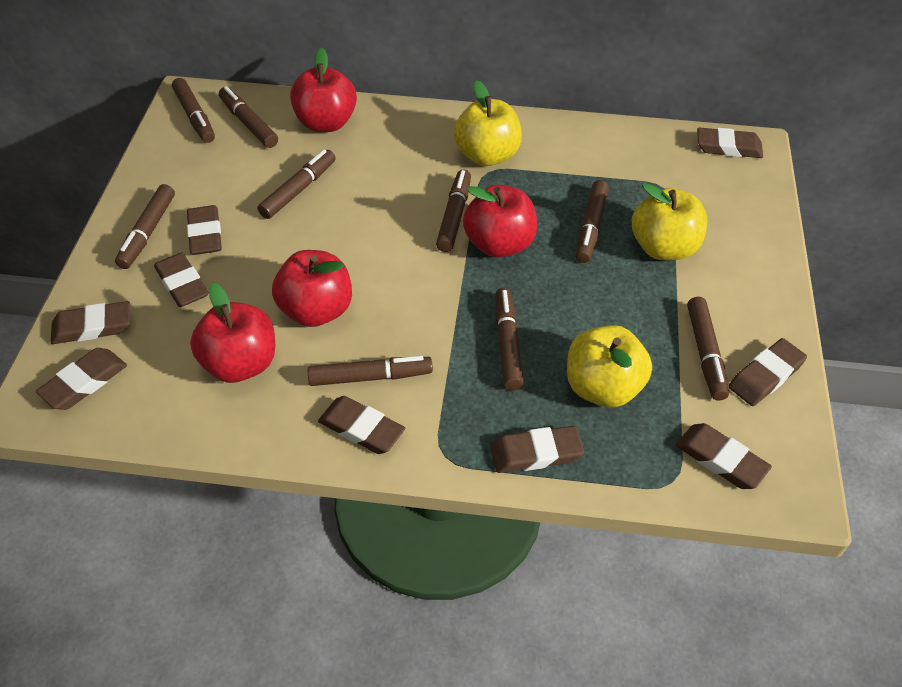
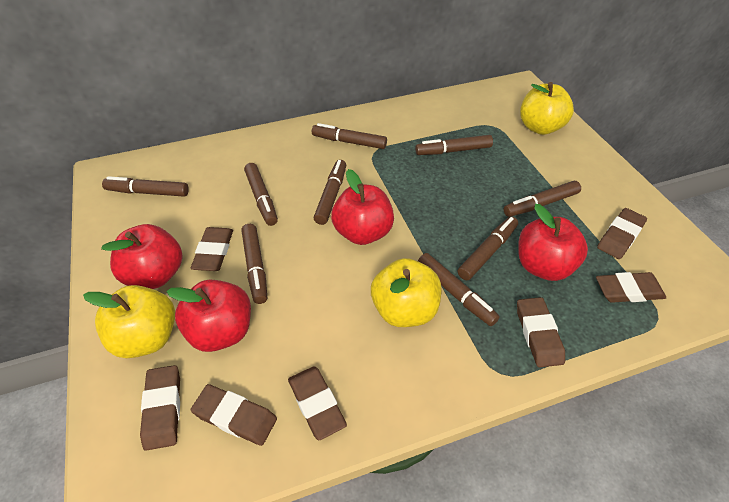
brown eraser: 9 -> 7

